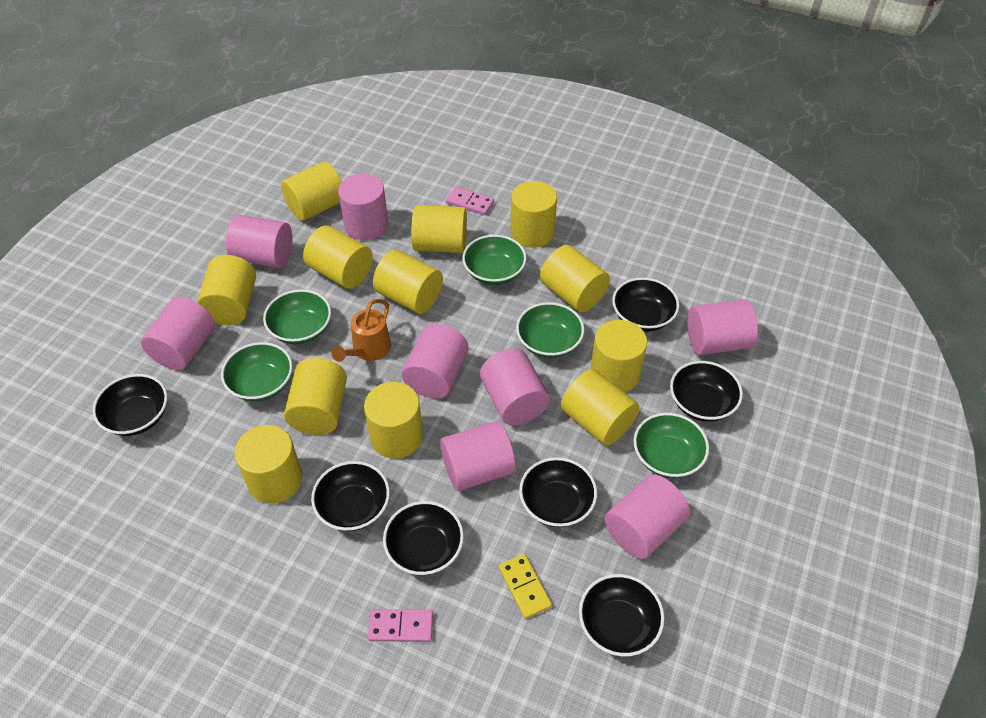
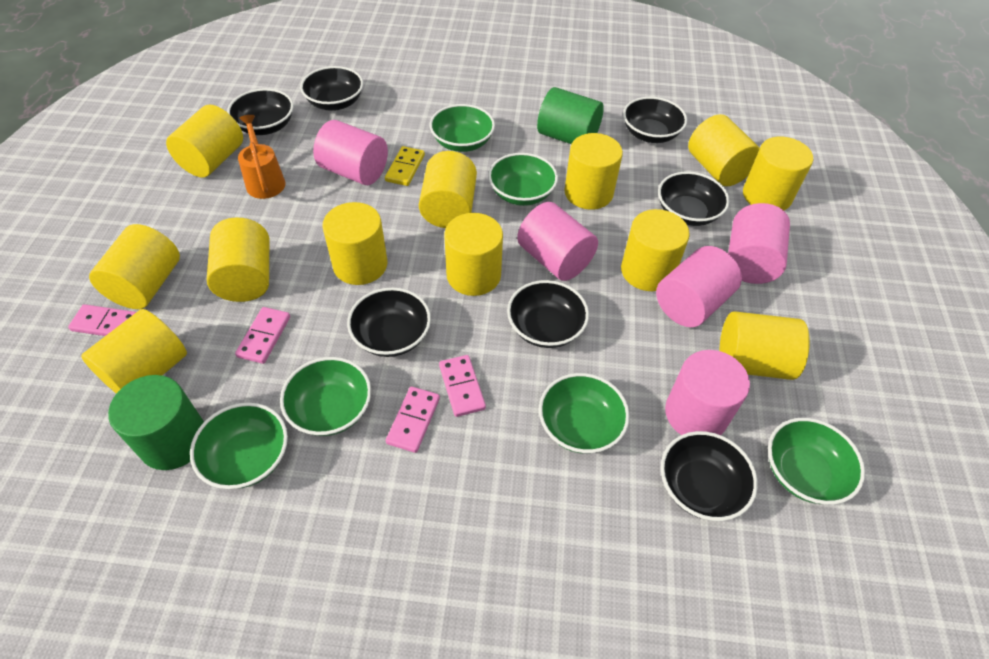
green bowl: 5 -> 6
green cylinder: 0 -> 2
pink cylinder: 8 -> 5
pink domino: 2 -> 4

